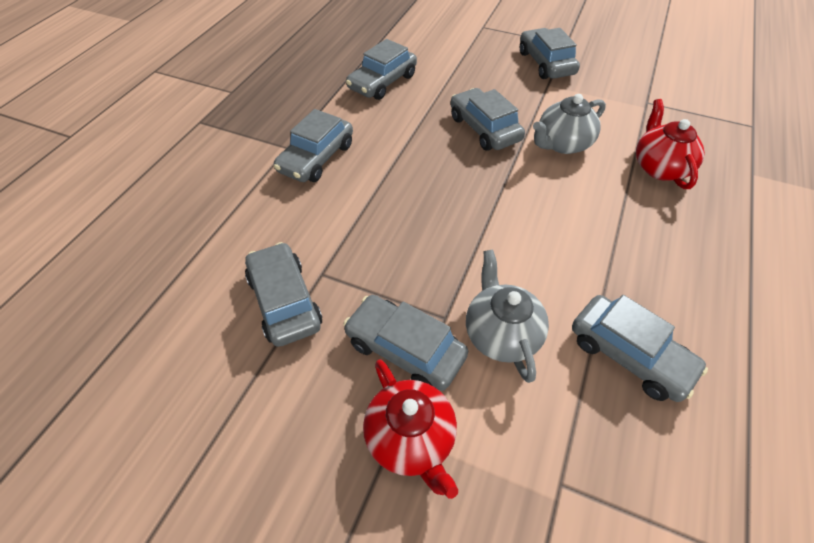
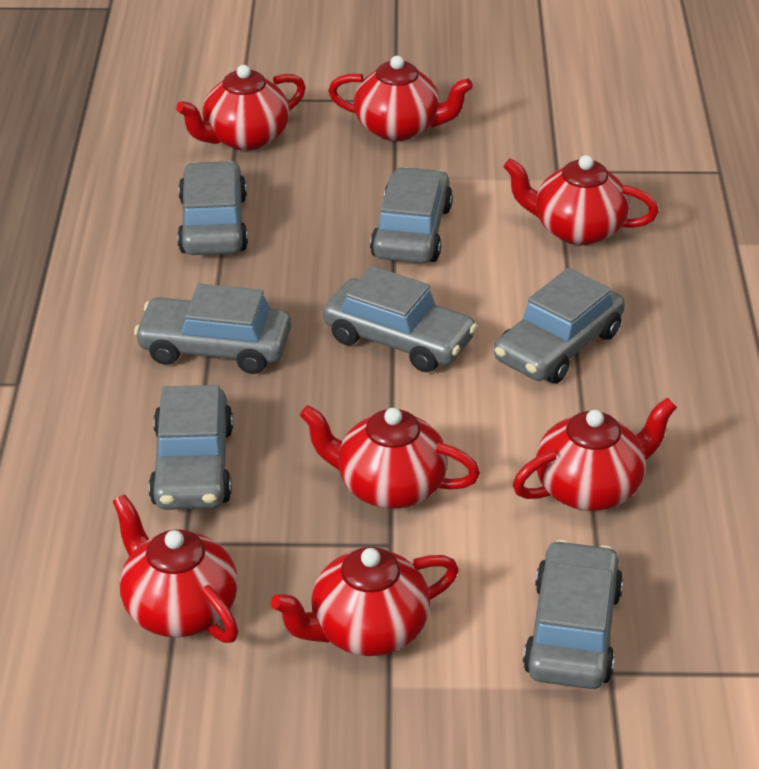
grey teapot: 2 -> 0
red teapot: 2 -> 7

